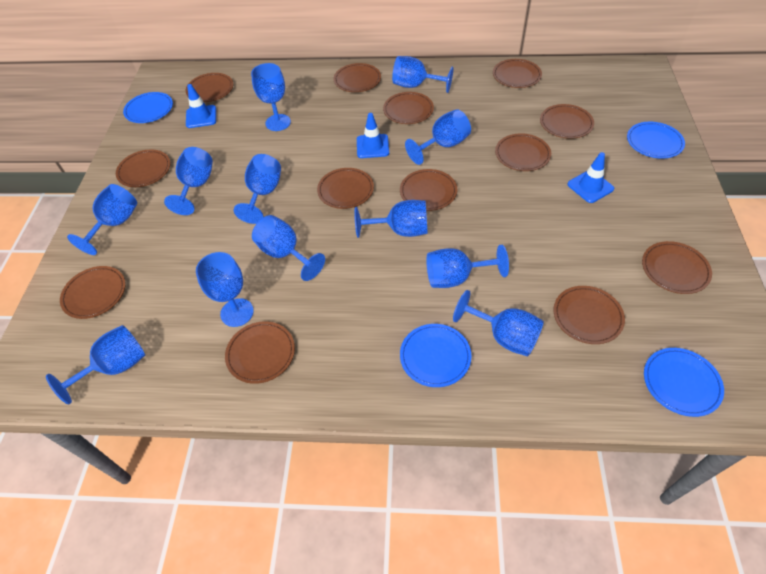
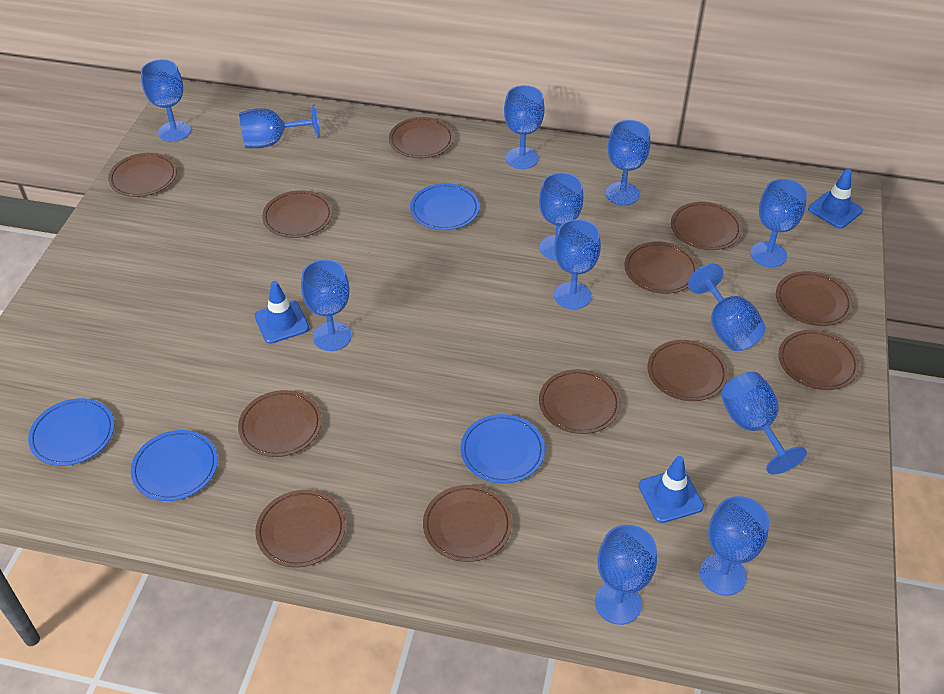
brown plate: 13 -> 12

